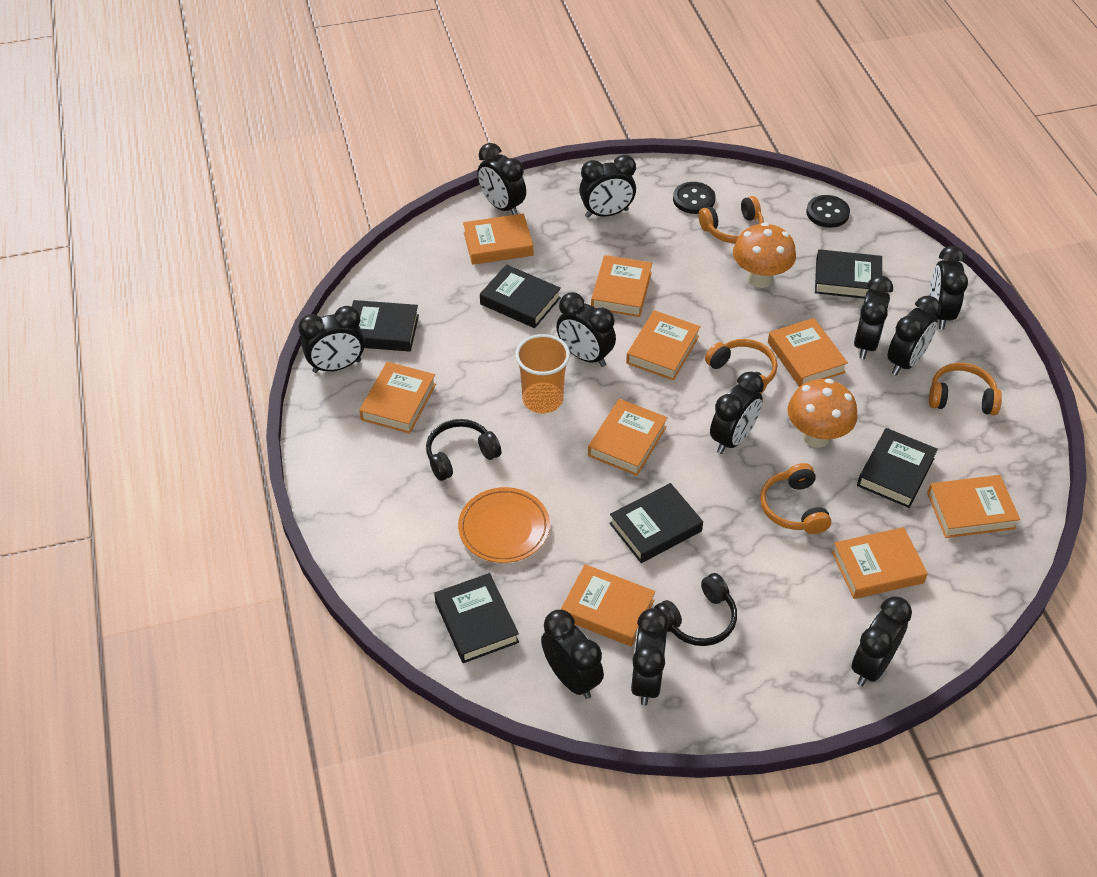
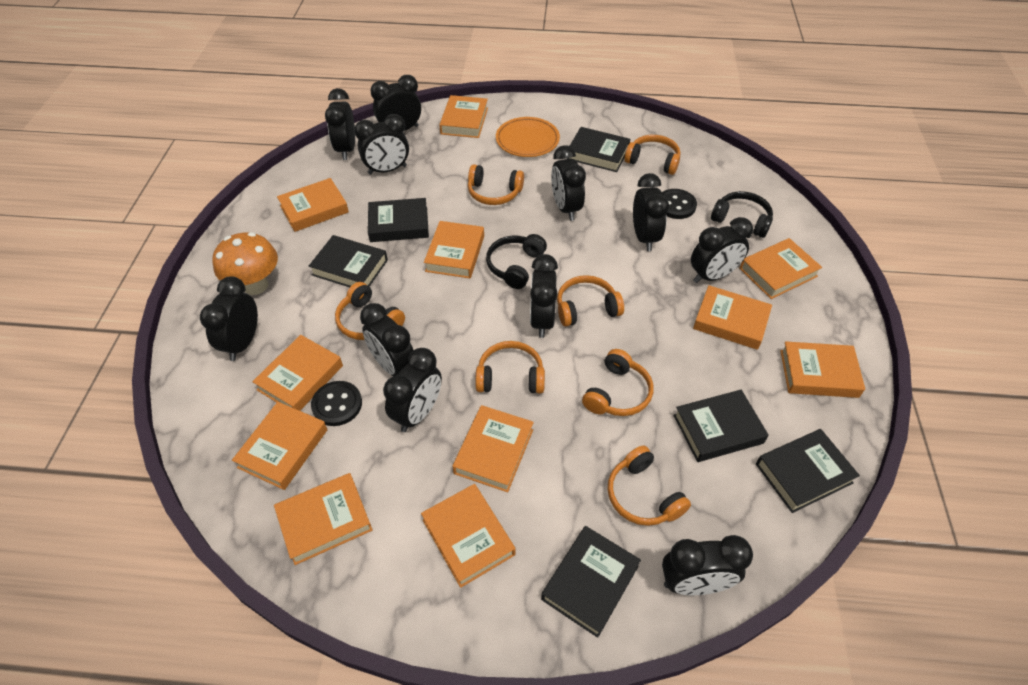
orange book: 9 -> 11
orange cup: 1 -> 0
orange headphones: 4 -> 7
orange mushroom: 2 -> 1

